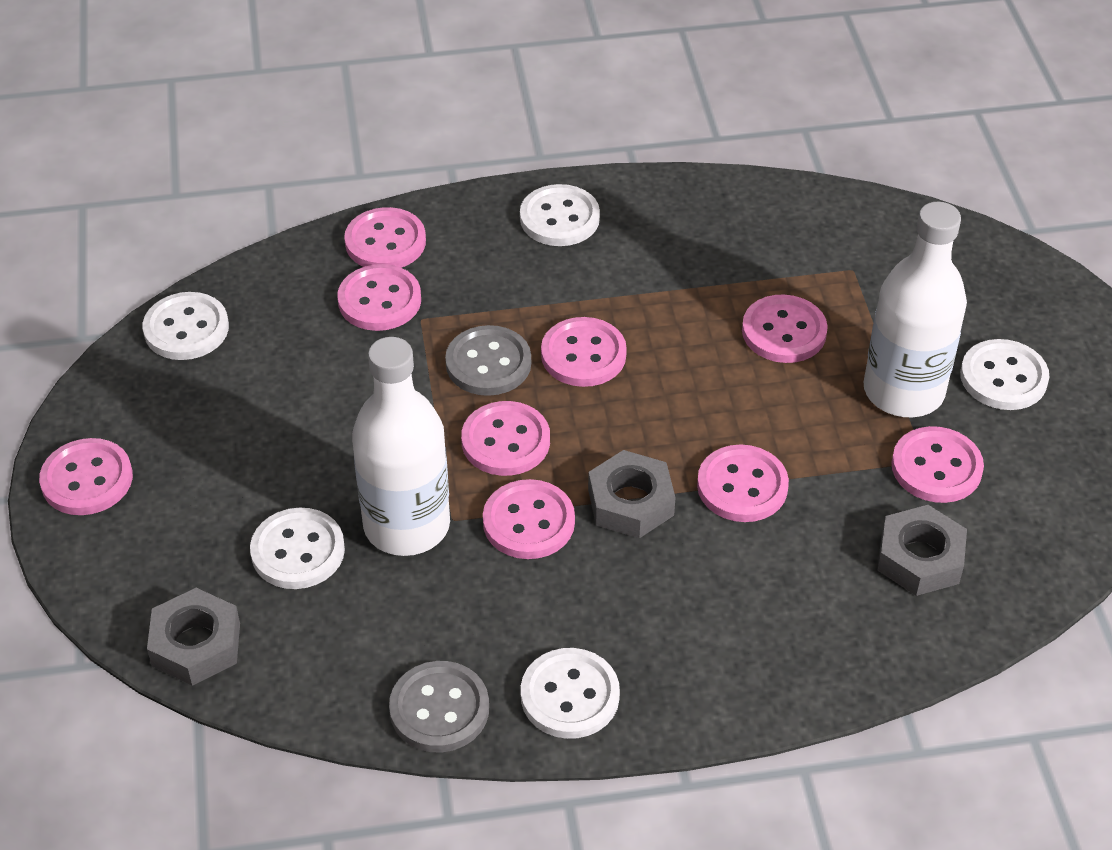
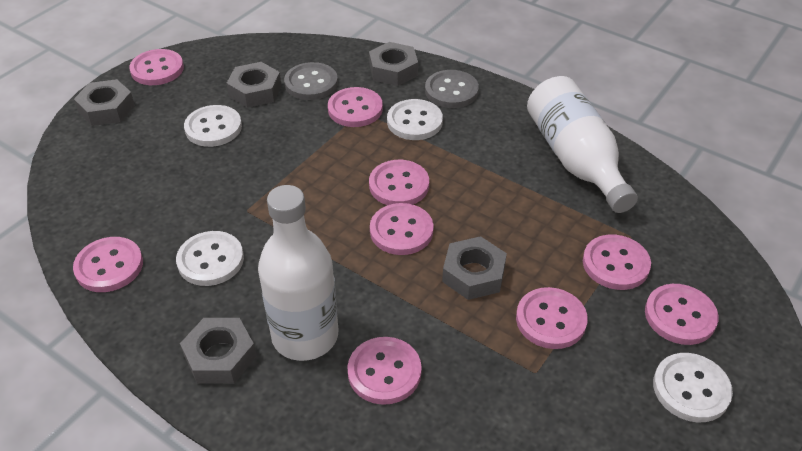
grey nut: 3 -> 5
white button: 5 -> 4

